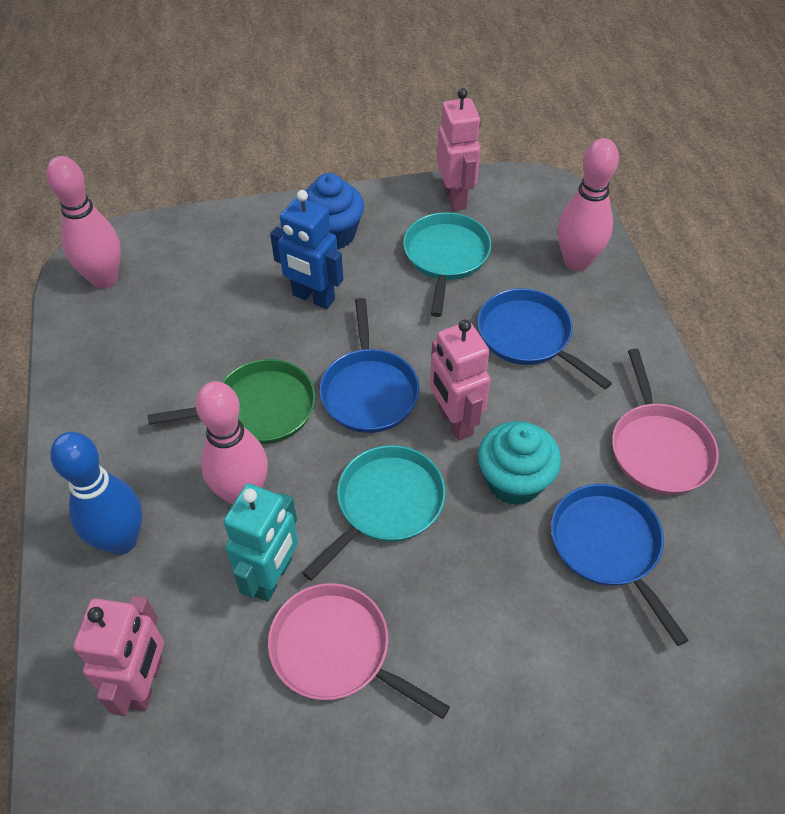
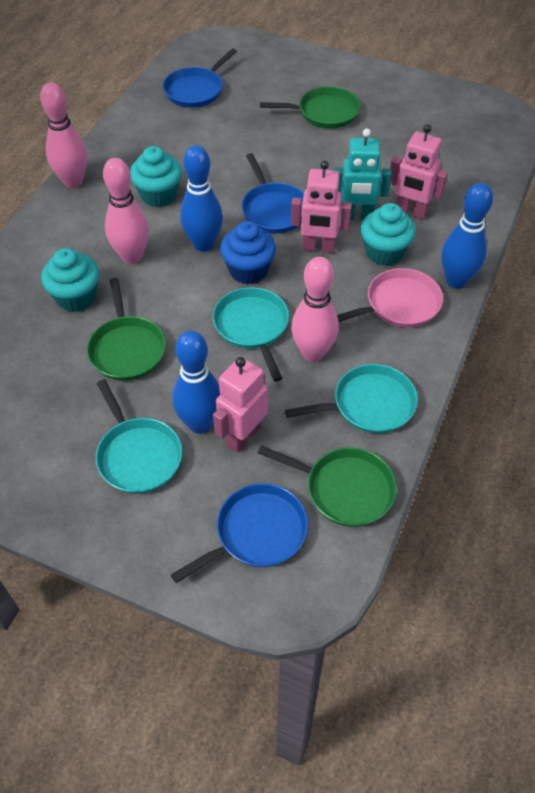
blue bowling pin: 1 -> 3
blue robot: 1 -> 0
green pan: 1 -> 3
pink pan: 2 -> 1
turquoise cupcake: 1 -> 3
turquoise pan: 2 -> 3

